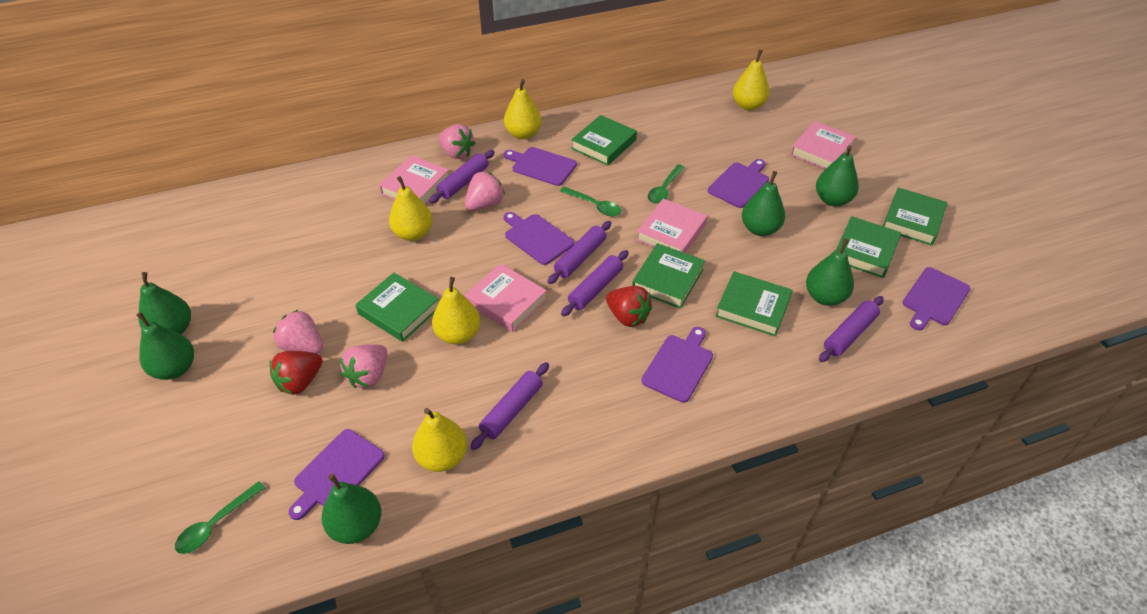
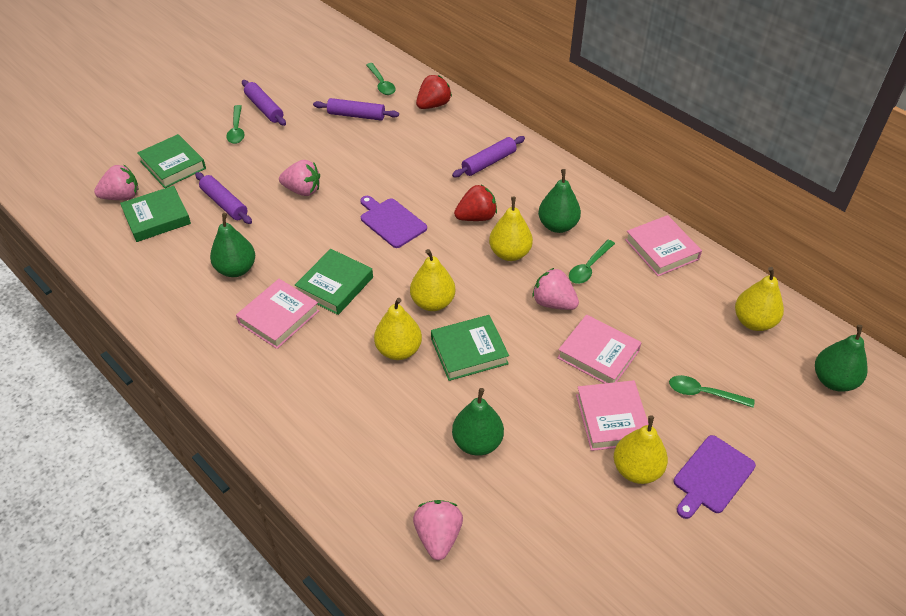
green book: 6 -> 4
green pear: 6 -> 4
green spoon: 3 -> 4
purple cutting board: 6 -> 2
purple rolling pin: 5 -> 4

